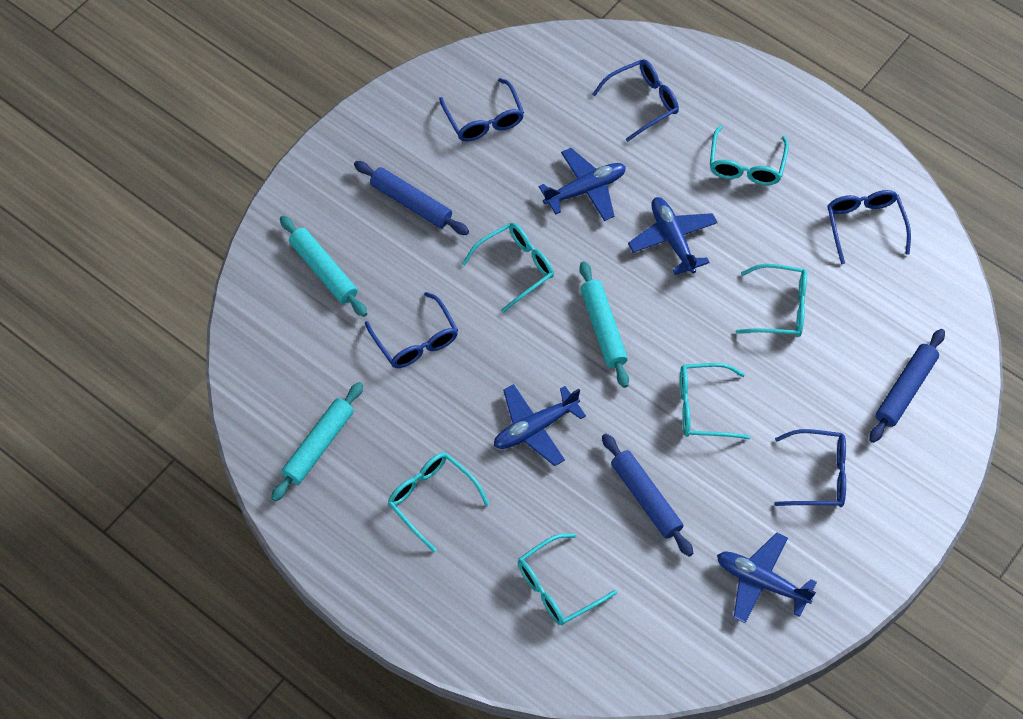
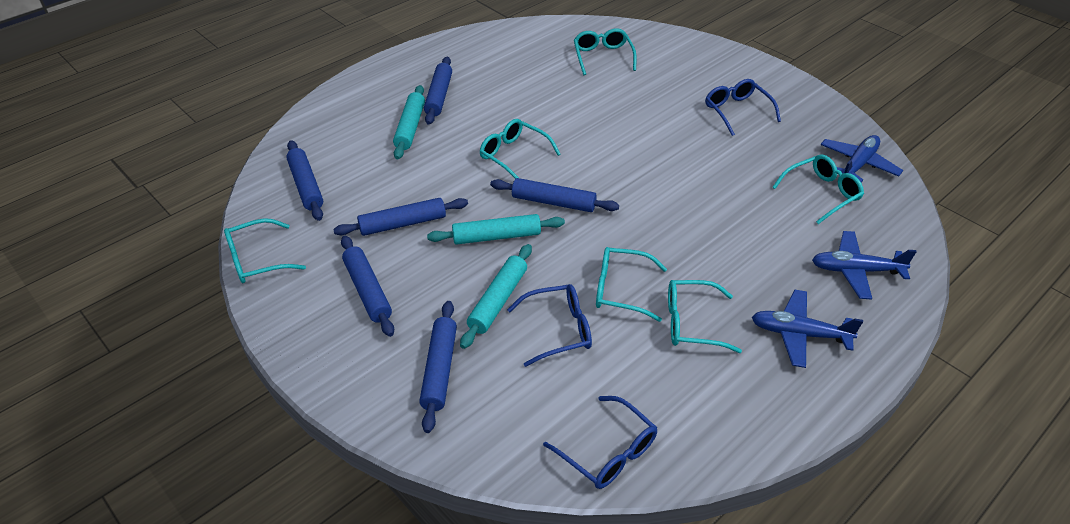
blue glasses: 5 -> 3
blue plane: 4 -> 3
blue rolling pin: 3 -> 6

